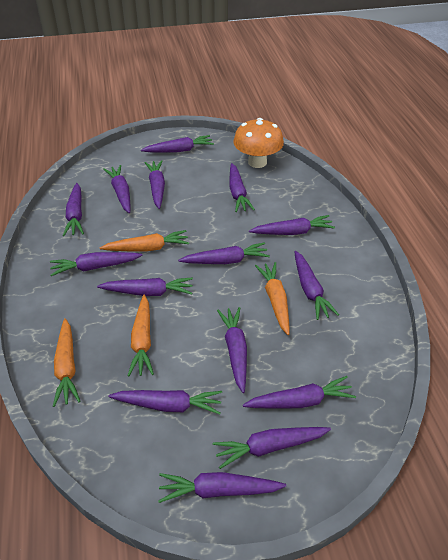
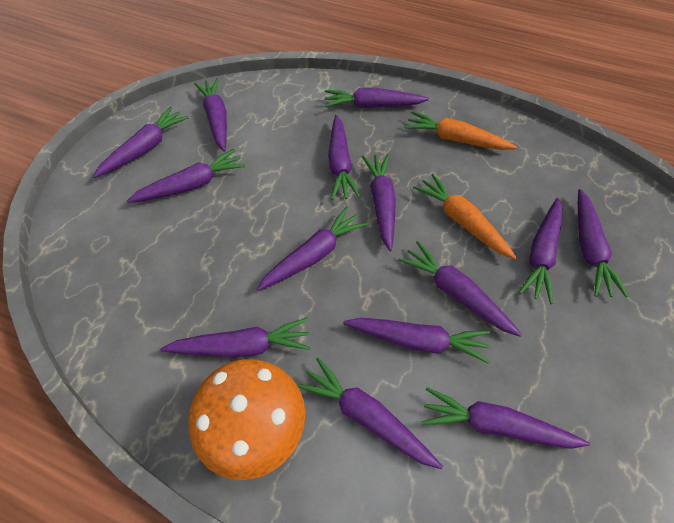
orange carrot: 4 -> 2
purple carrot: 15 -> 14

